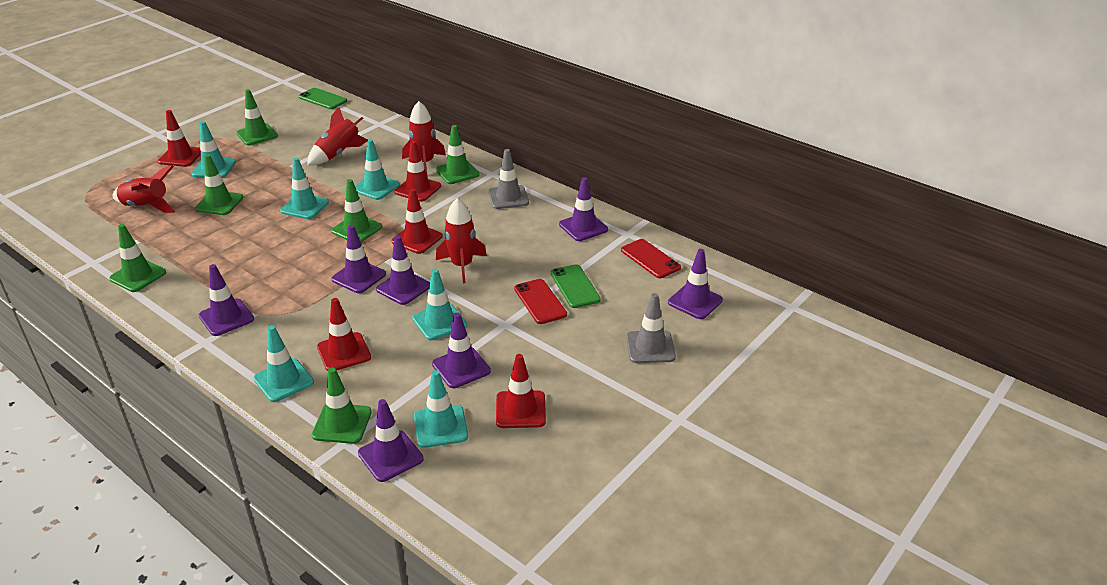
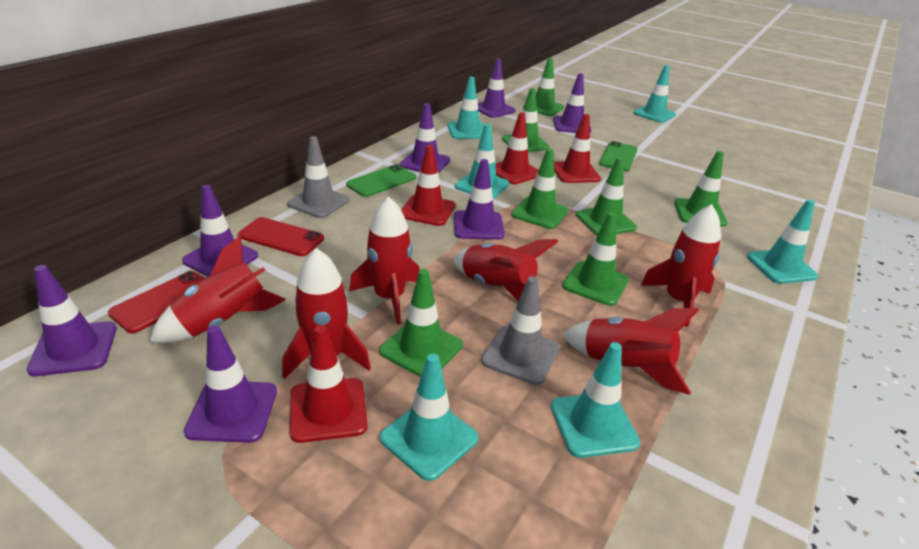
green traffic cone: 6 -> 7
red rocket: 4 -> 6
red traffic cone: 5 -> 4

